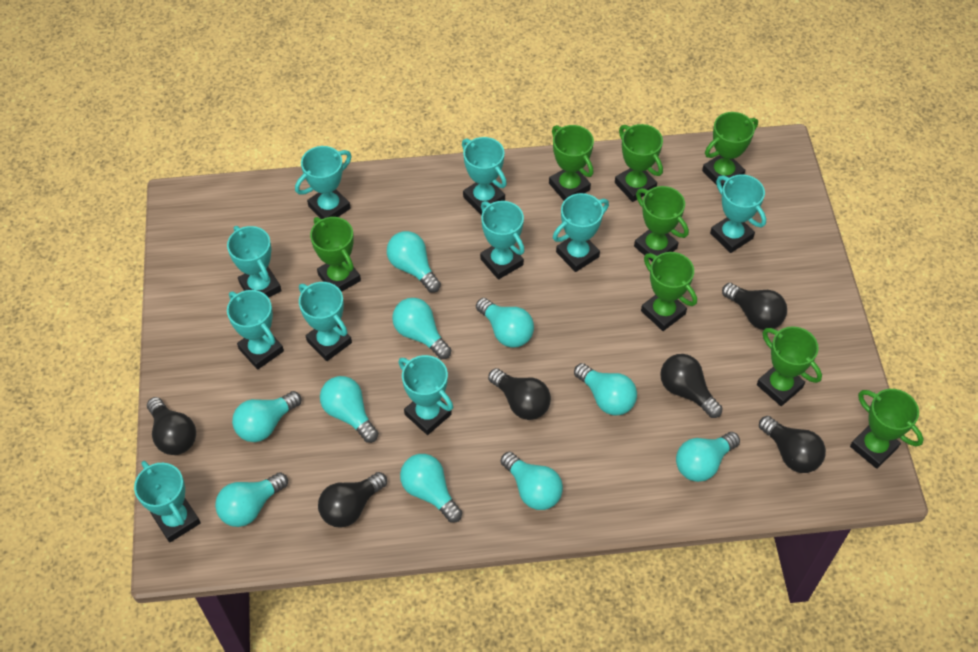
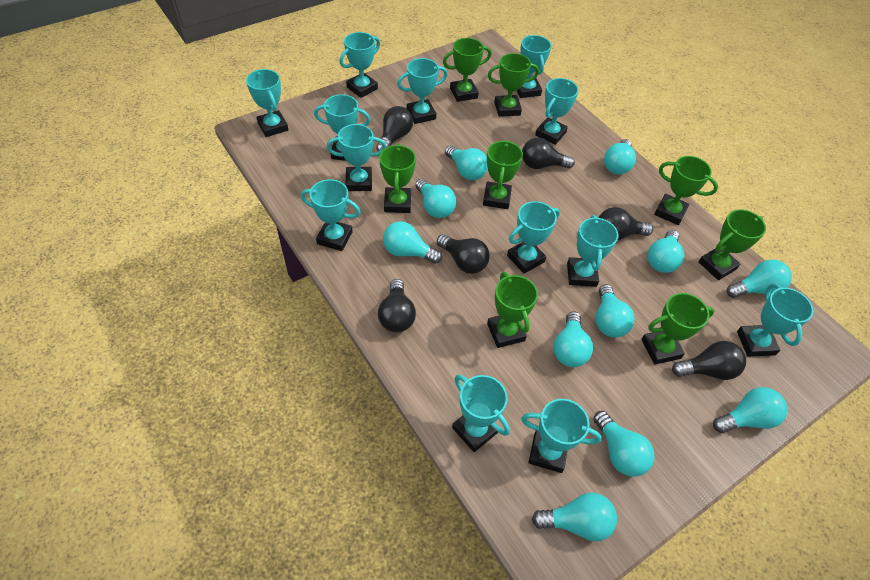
turquoise light bulb: 10 -> 11
turquoise trophy: 10 -> 13

